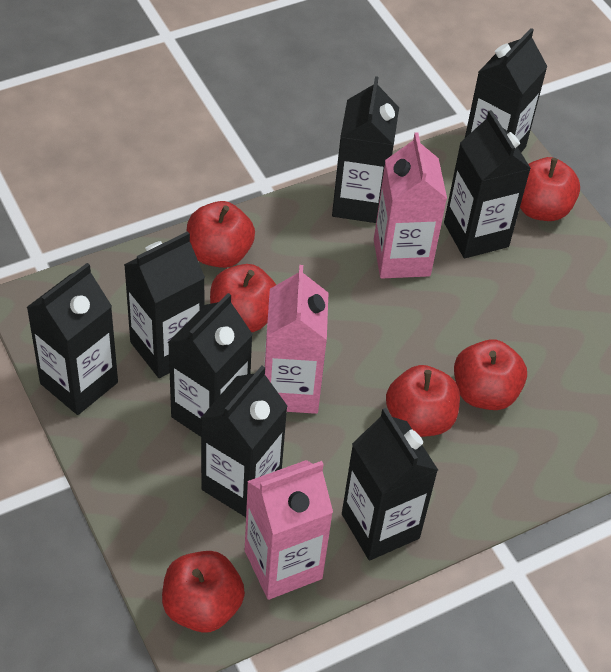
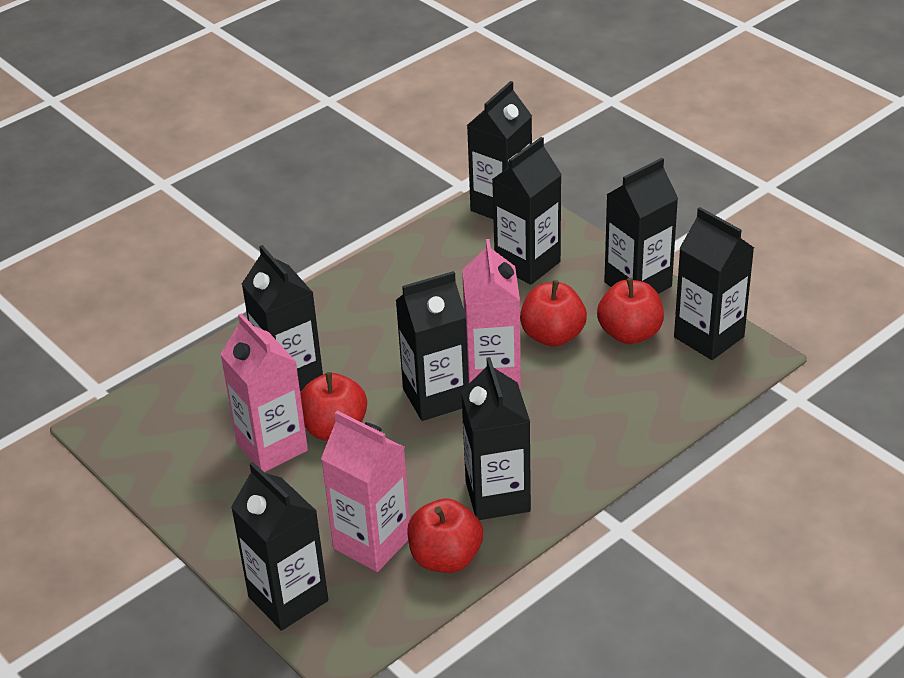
red apple: 6 -> 4

